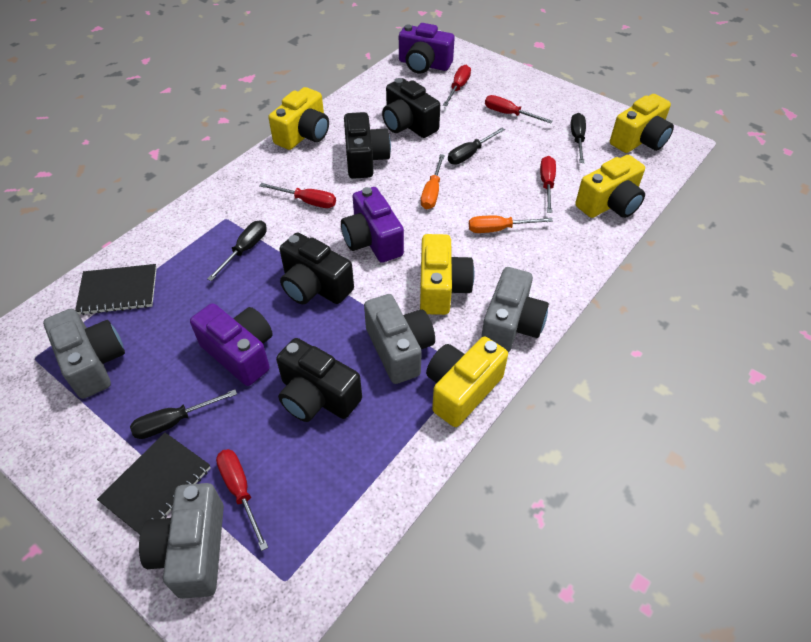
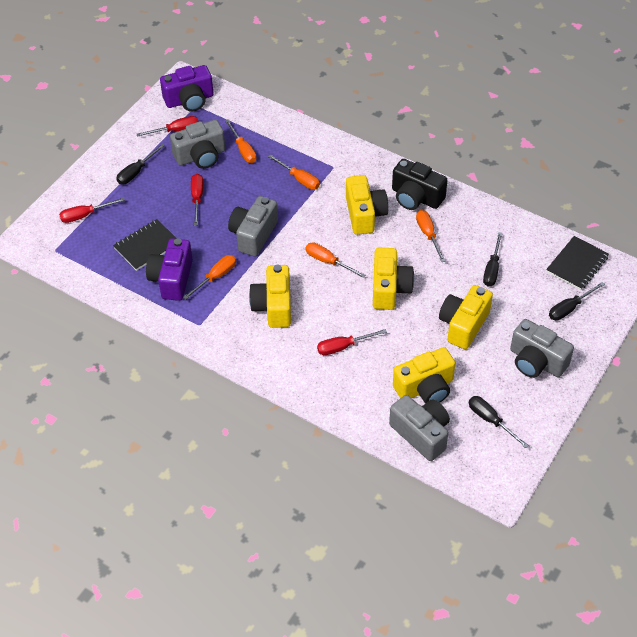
black camera: 4 -> 1
orange screwdriver: 2 -> 5
purple camera: 3 -> 2
red screwdriver: 5 -> 4

